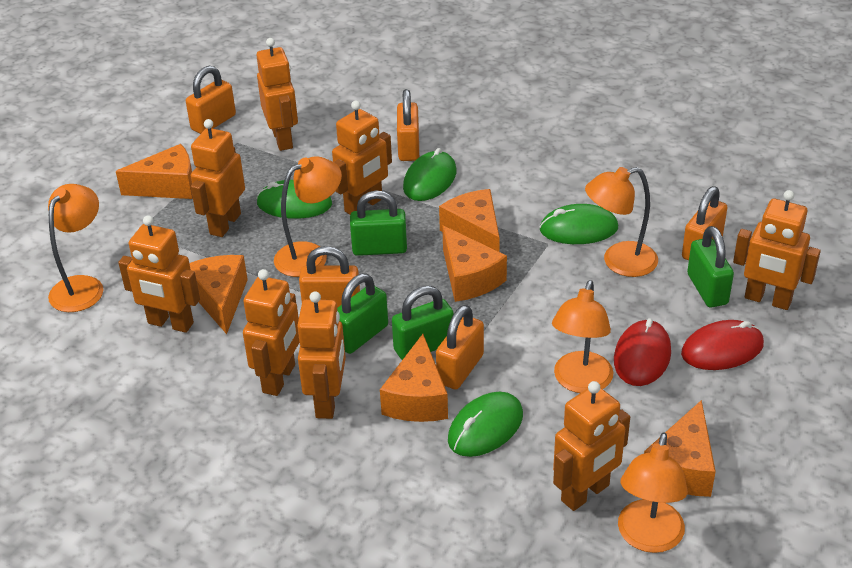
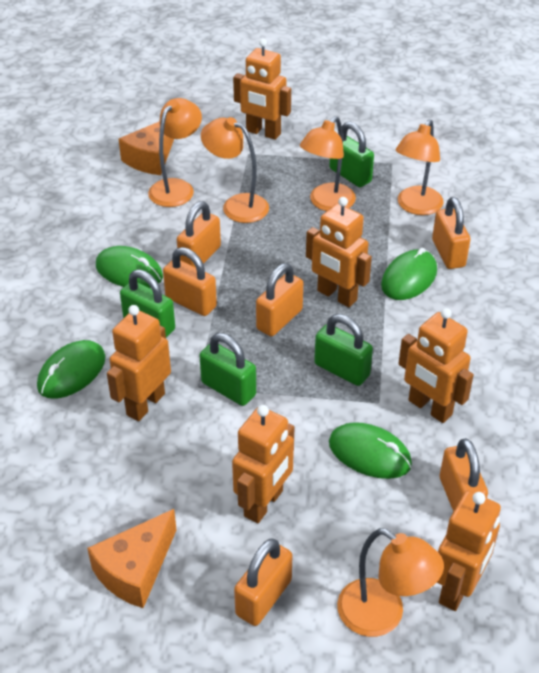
orange cheese: 6 -> 2
orange padlock: 5 -> 6
orange robot: 8 -> 6
red mouse: 2 -> 0

